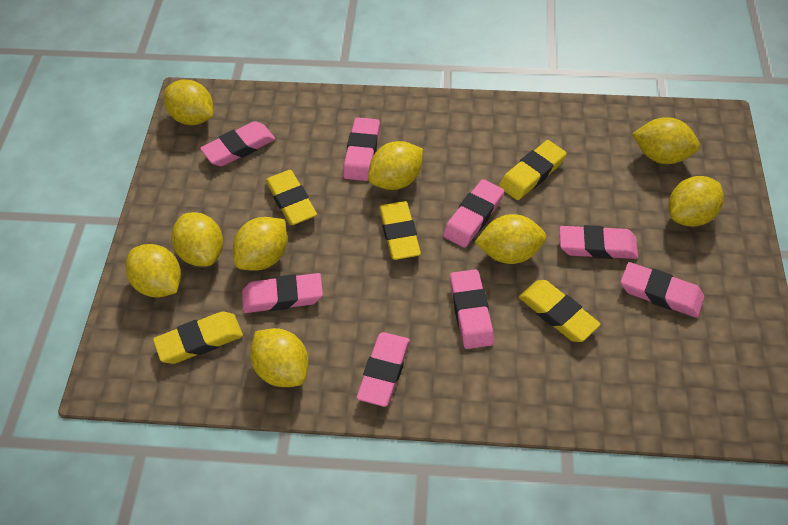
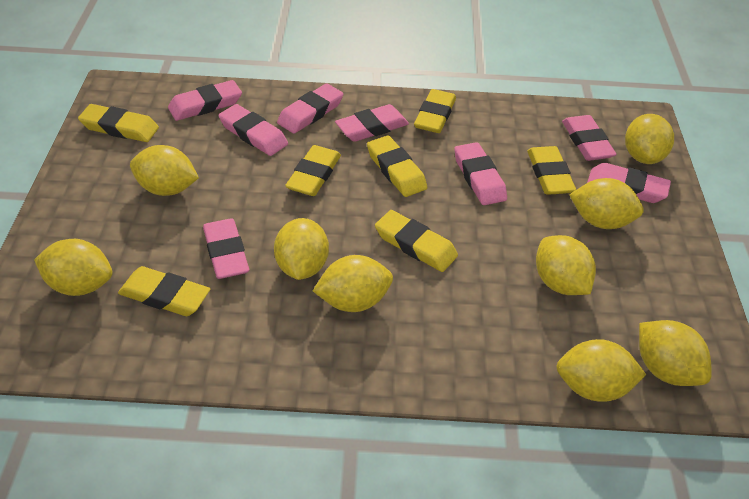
yellow eraser: 5 -> 7

